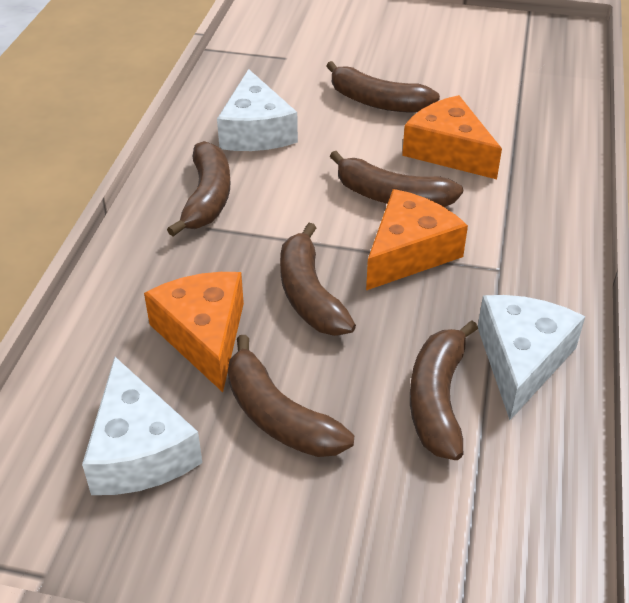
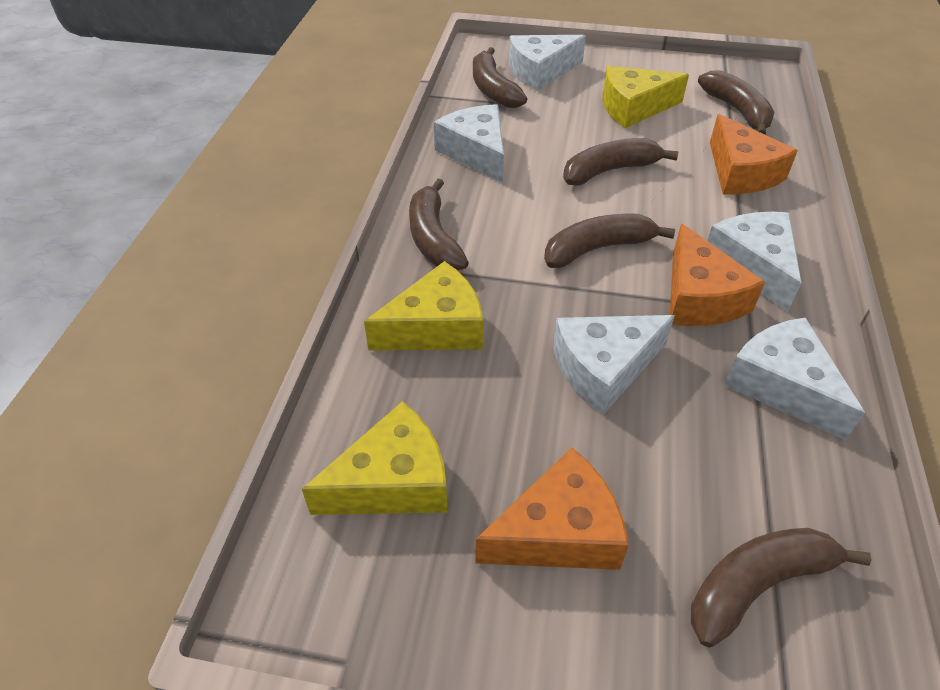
white cheese: 3 -> 5
yellow cheese: 0 -> 3

